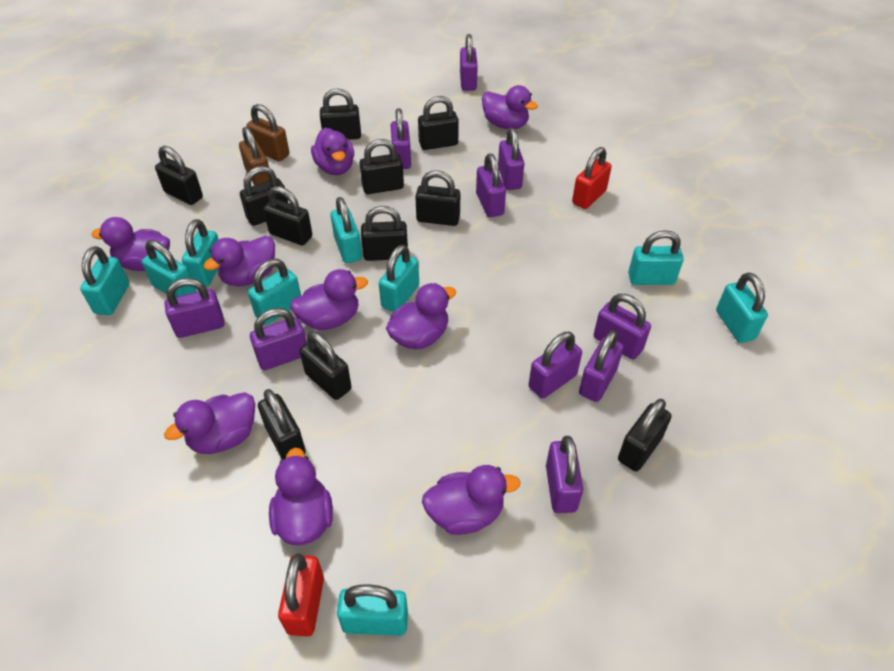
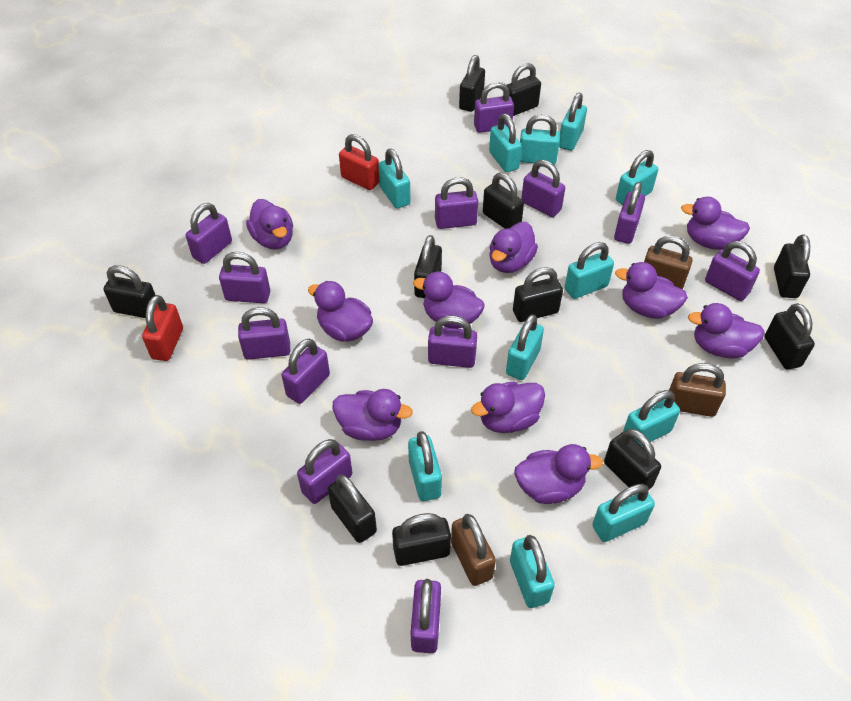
brown padlock: 2 -> 3
purple duck: 9 -> 10
purple padlock: 10 -> 12
turquoise padlock: 9 -> 11

